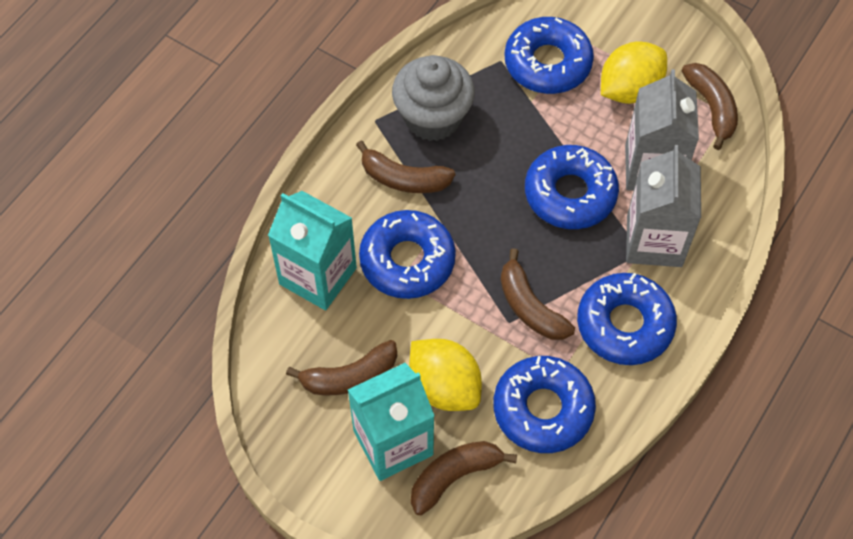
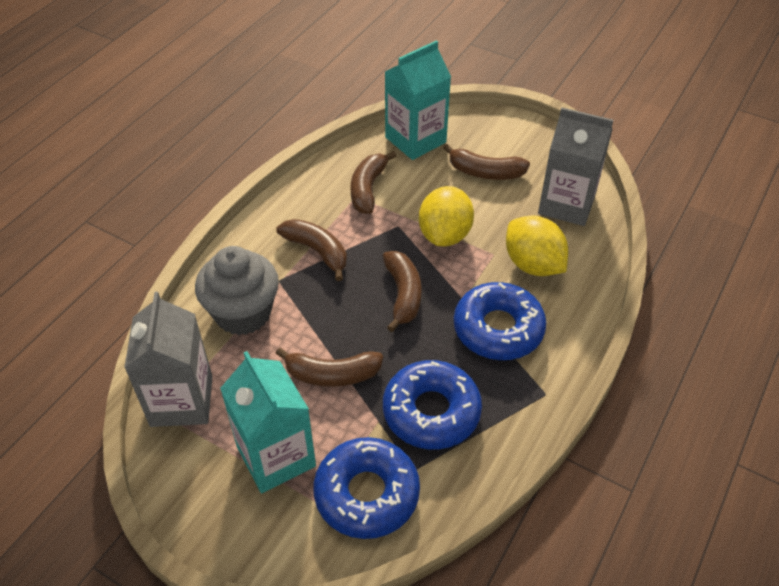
blue donut: 5 -> 3

